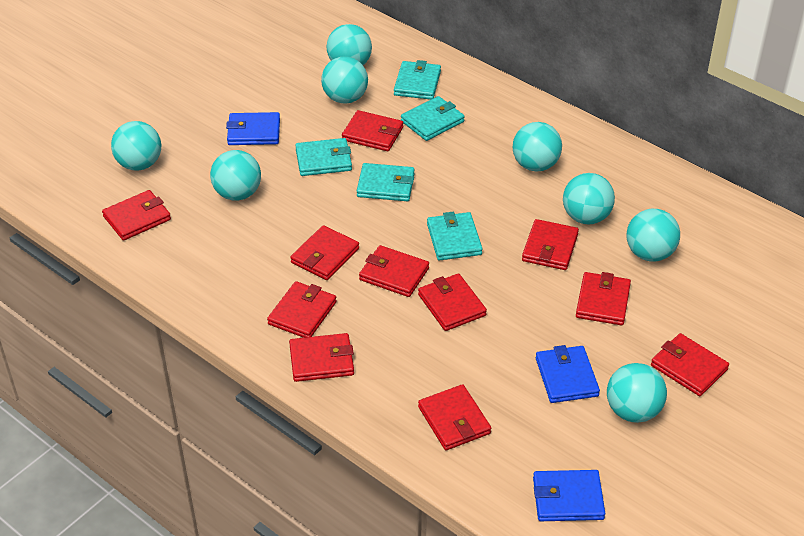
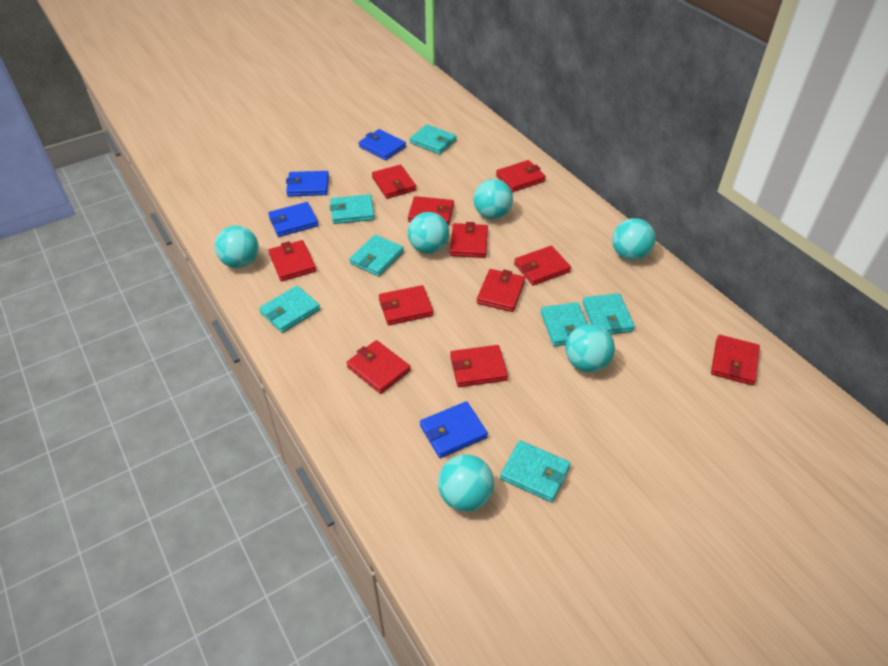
blue wallet: 3 -> 4
turquoise ball: 8 -> 6
turquoise wallet: 5 -> 7

